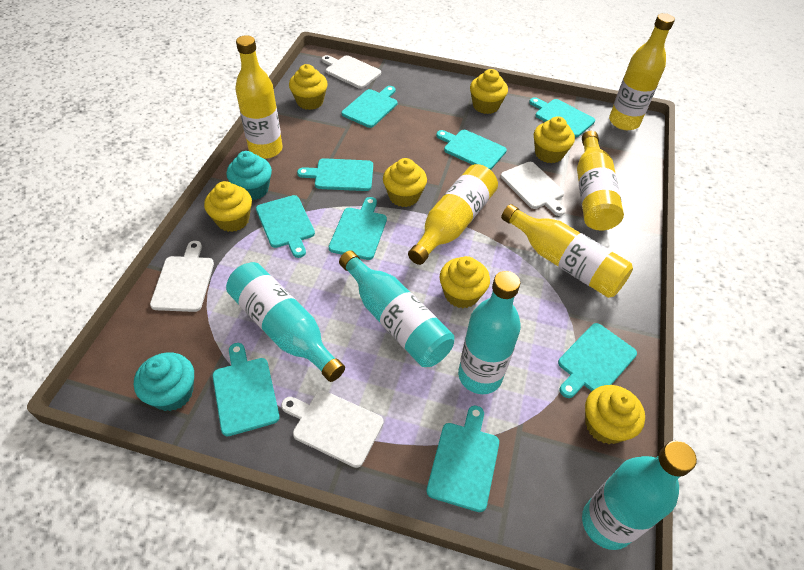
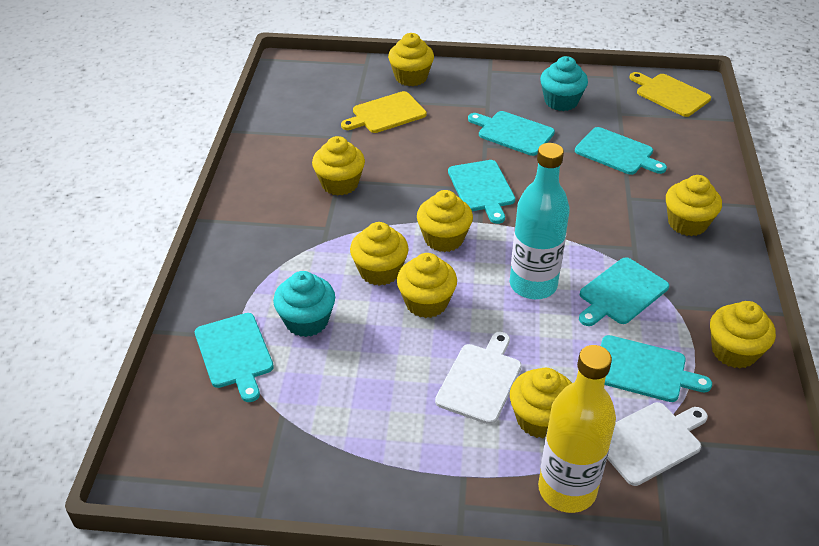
turquoise bottle: 4 -> 1
turquoise cutting board: 9 -> 6
white cutting board: 4 -> 2
yellow bottle: 5 -> 1
yellow cupcake: 7 -> 8
yellow cutting board: 0 -> 2

